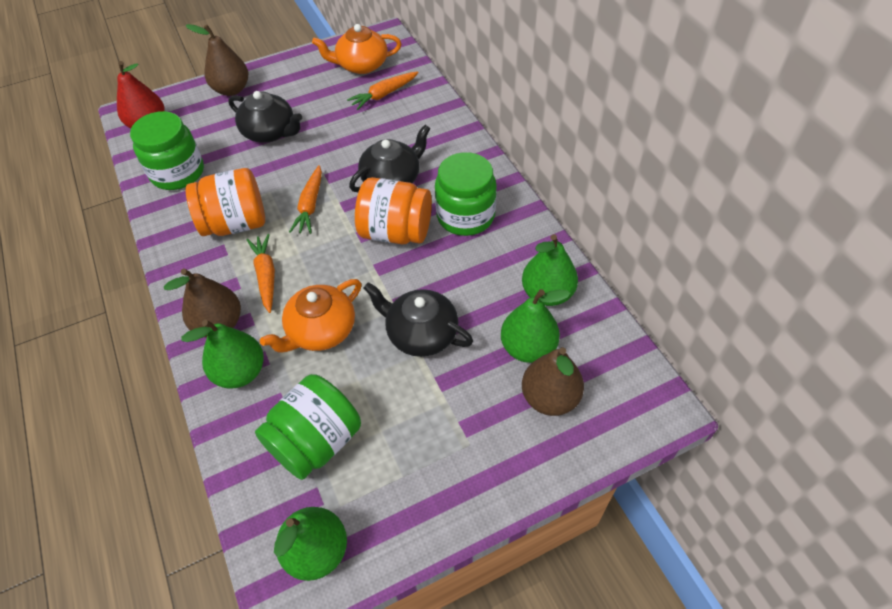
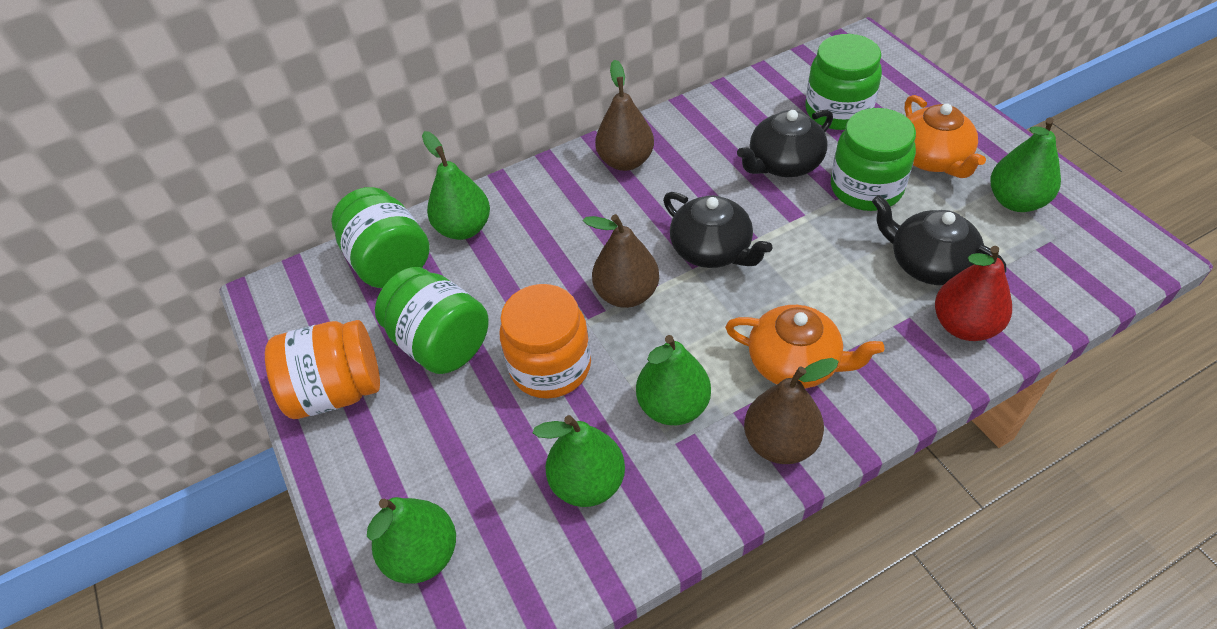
green jar: 3 -> 4
green pear: 4 -> 5
orange carrot: 3 -> 0

